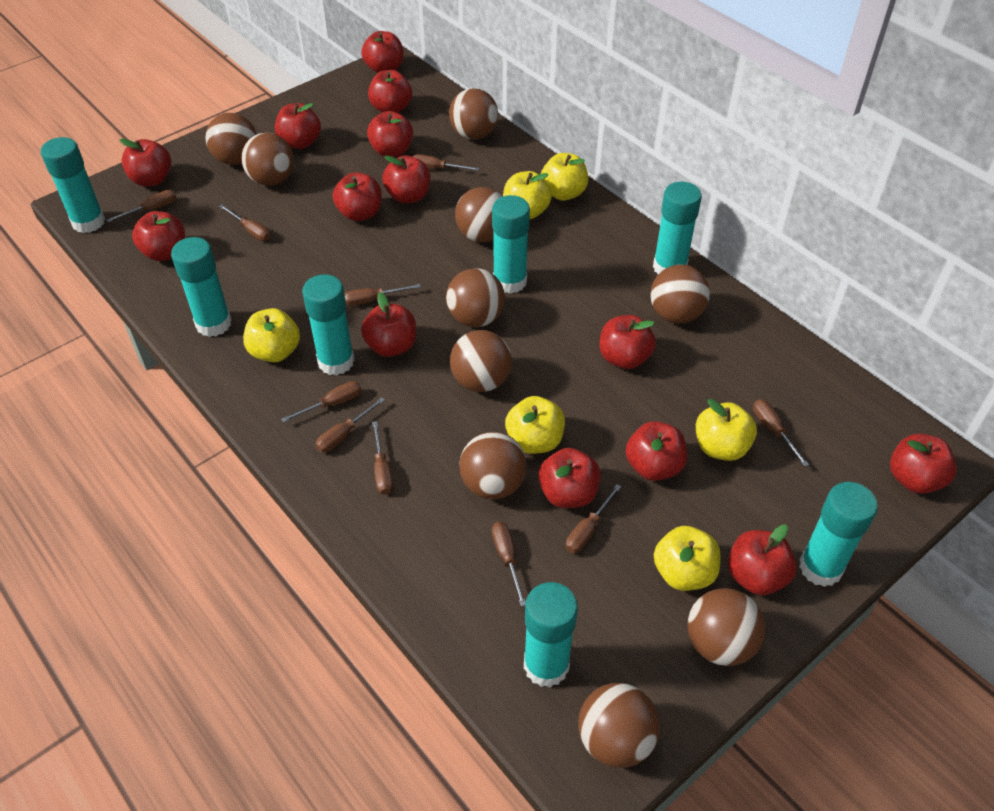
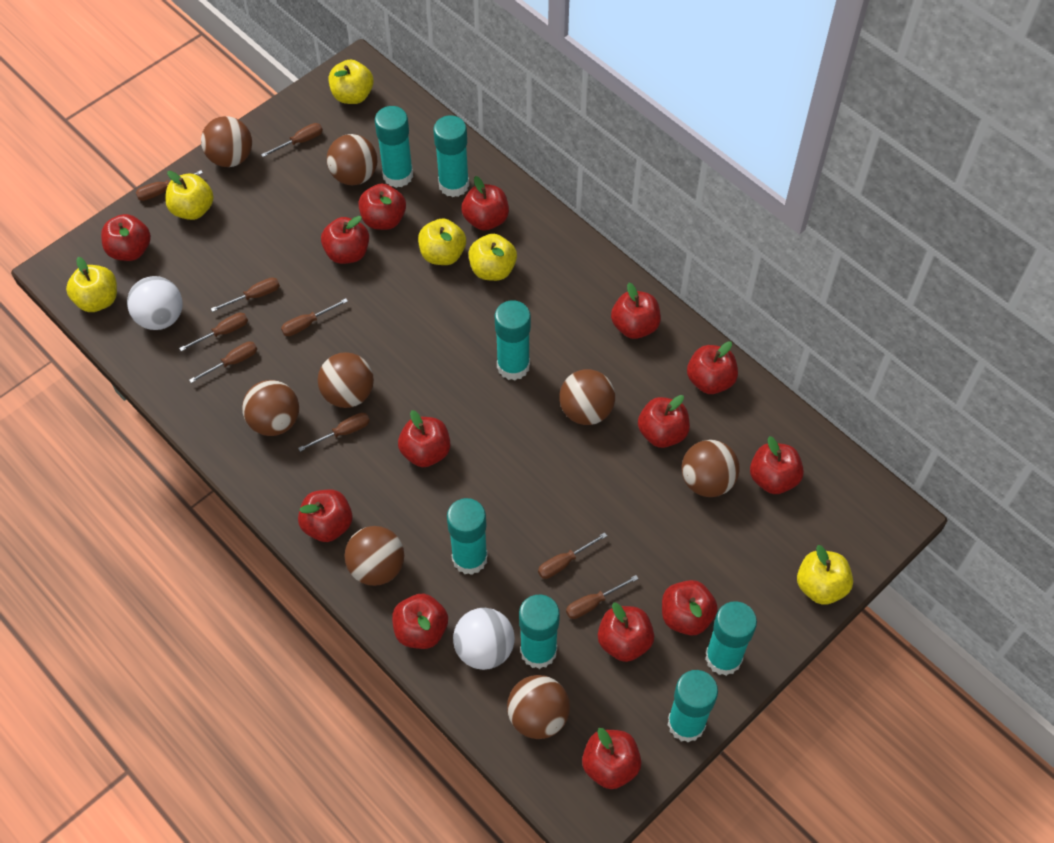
brown ball: 10 -> 8
brown screwdriver: 10 -> 9
white ball: 0 -> 2

